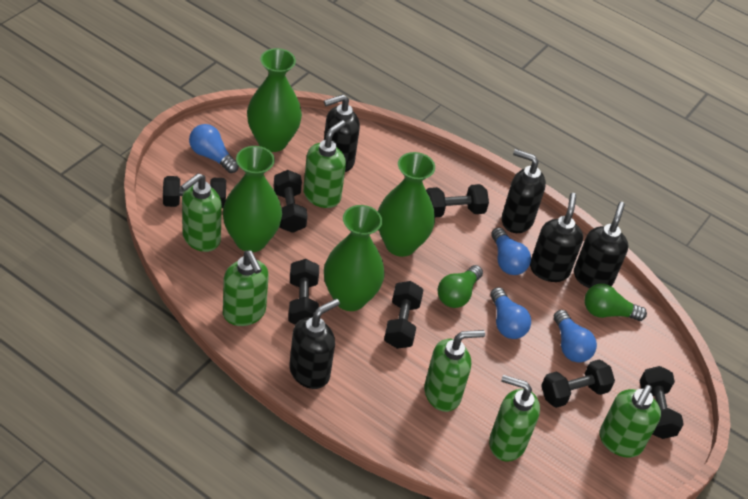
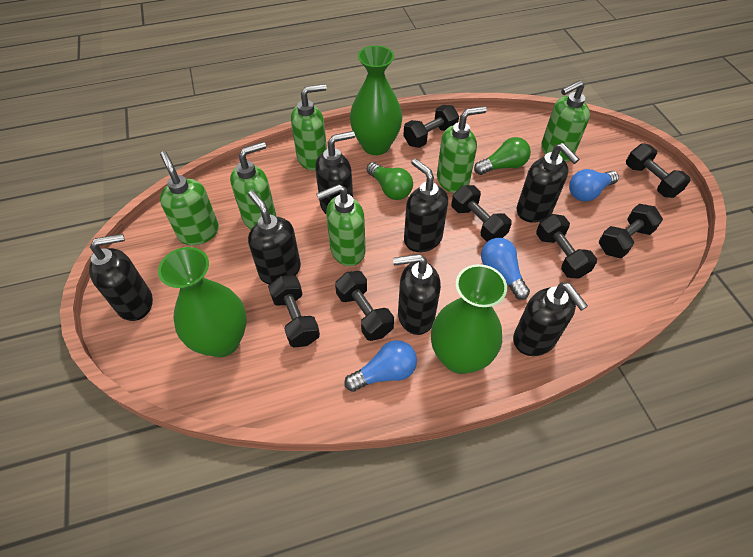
black soap dispenser: 5 -> 7
blue light bulb: 4 -> 3
green vase: 4 -> 3

